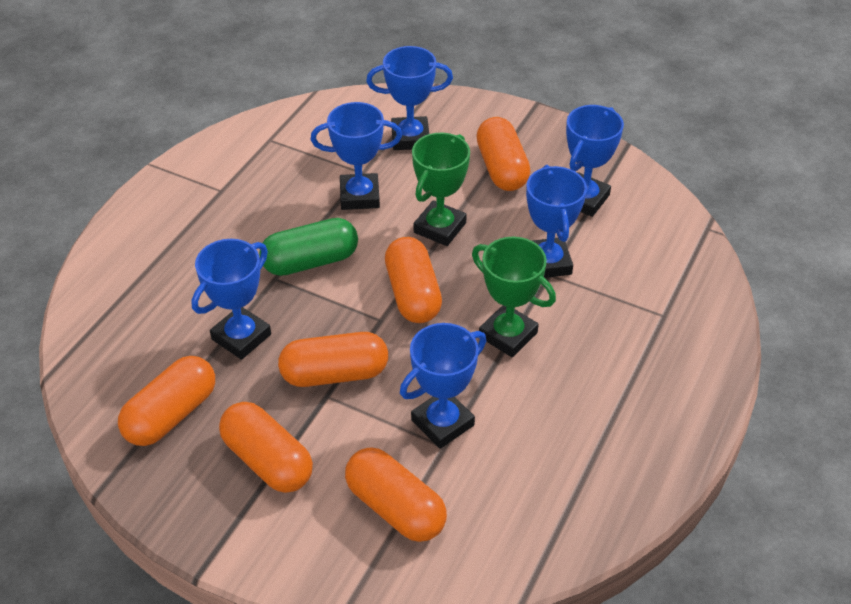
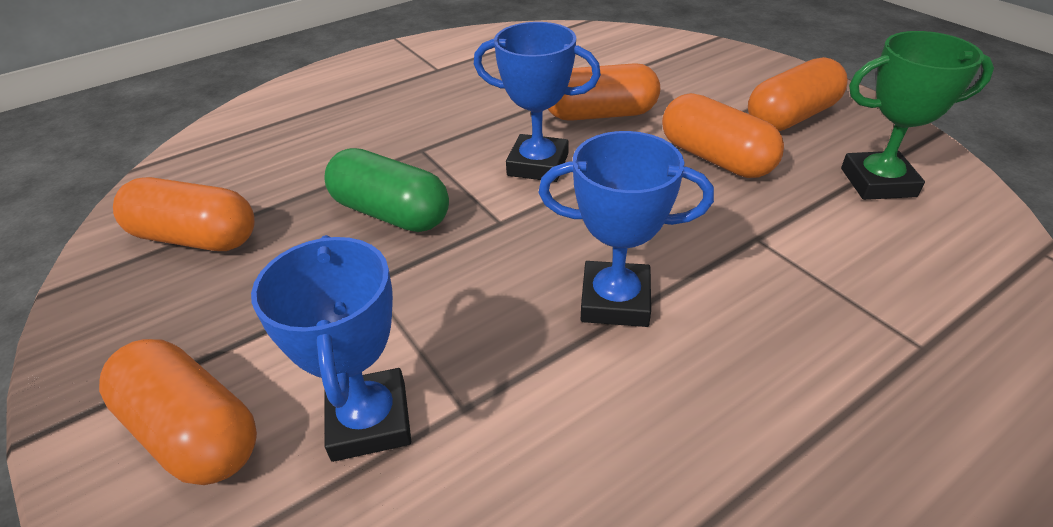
blue trophy: 6 -> 3
green trophy: 2 -> 1
orange capsule: 6 -> 5

